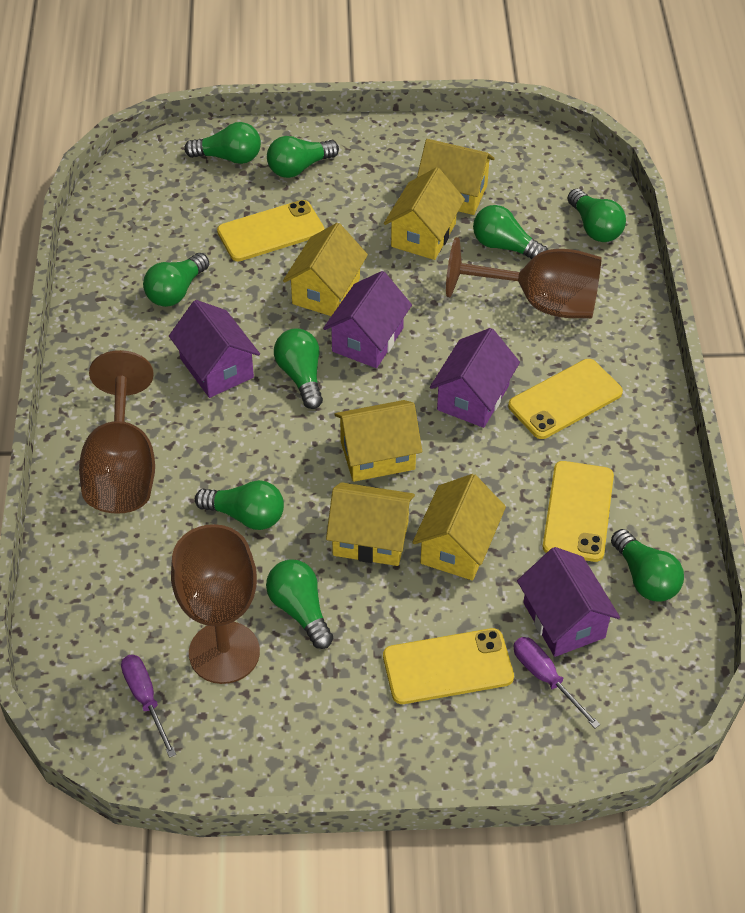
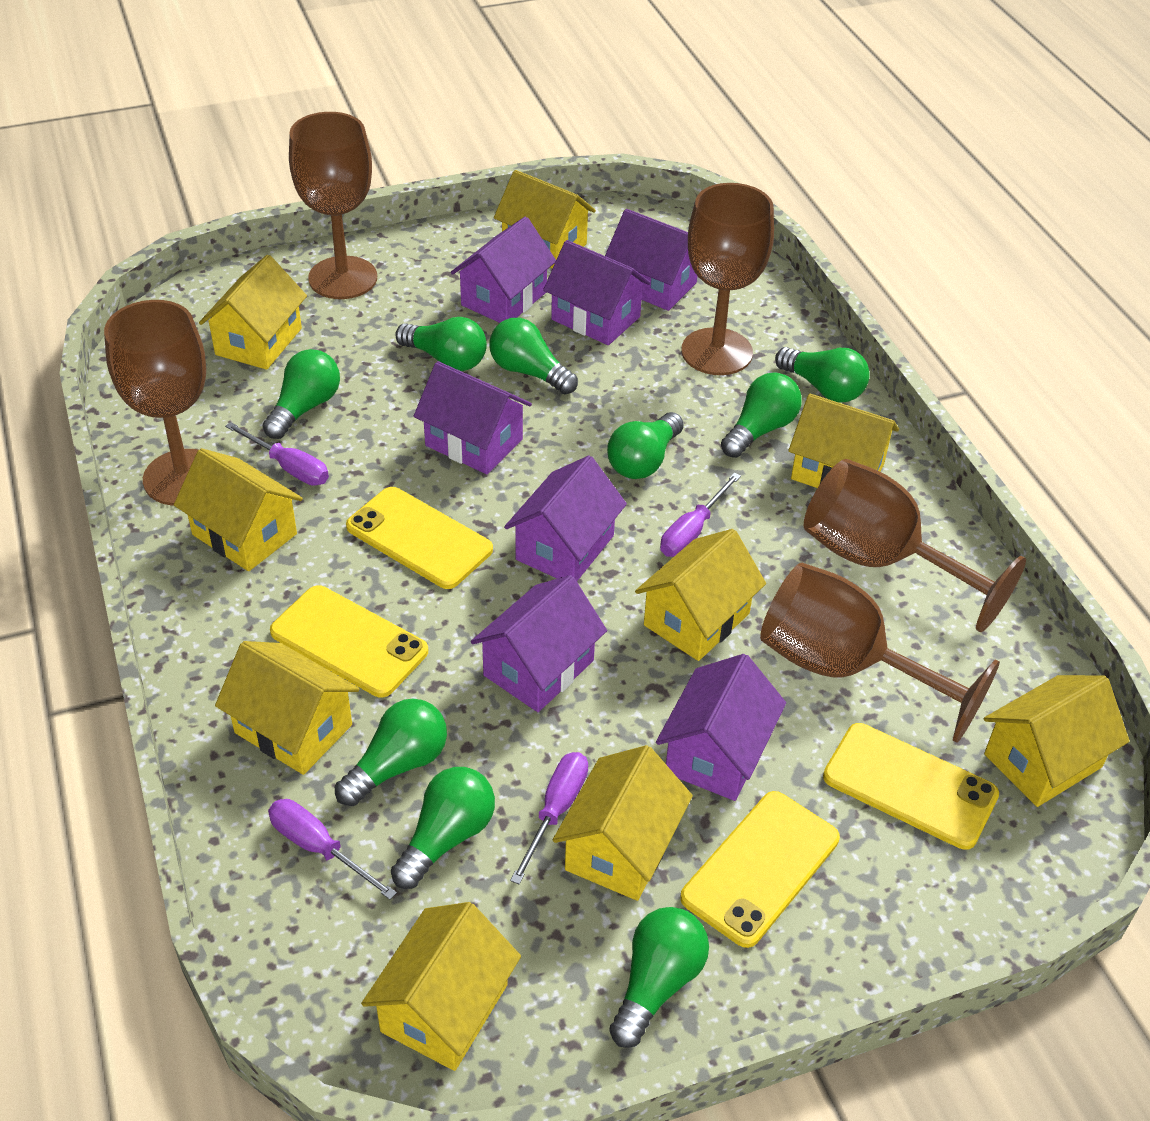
brown goblet: 3 -> 5
purple house: 4 -> 7
purple screwdriver: 2 -> 4
yellow house: 6 -> 9

